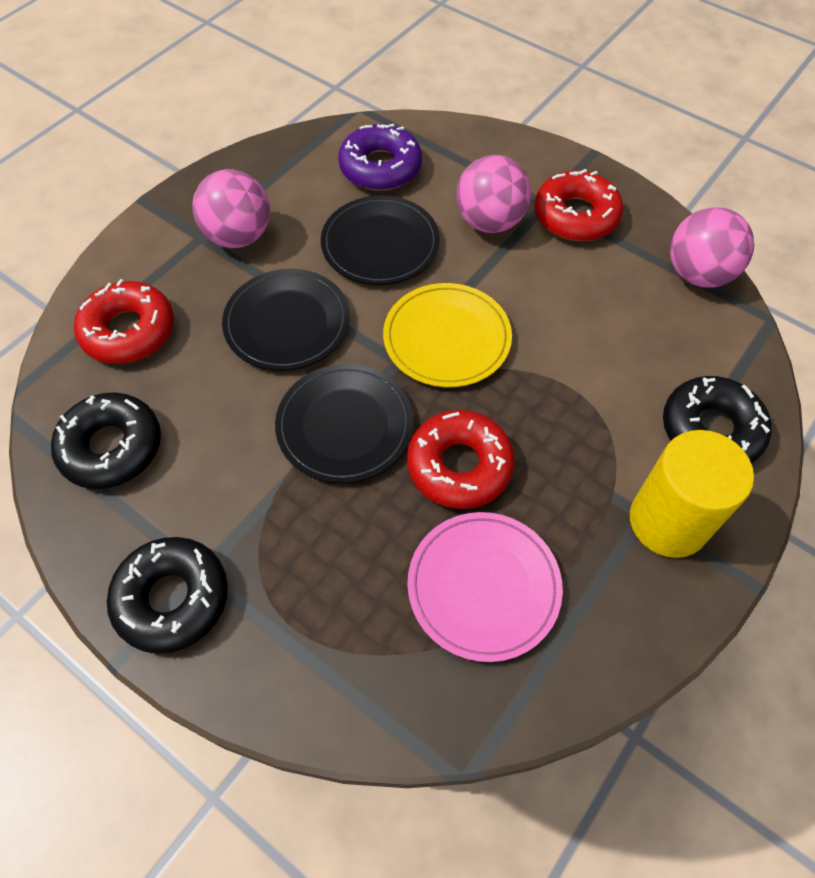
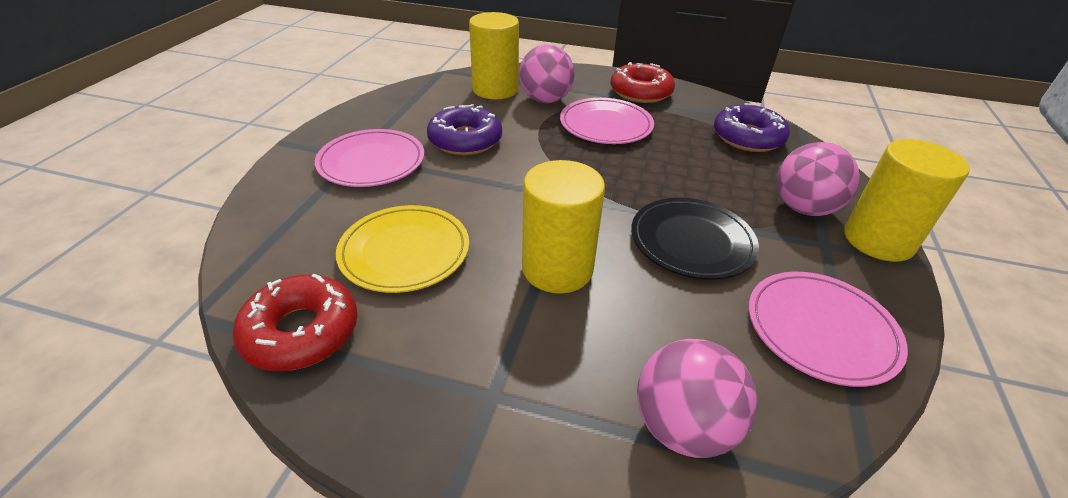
black donut: 3 -> 0
black plate: 3 -> 1
pink plate: 1 -> 3
purple donut: 1 -> 2
red donut: 3 -> 2
yellow cylinder: 1 -> 3

